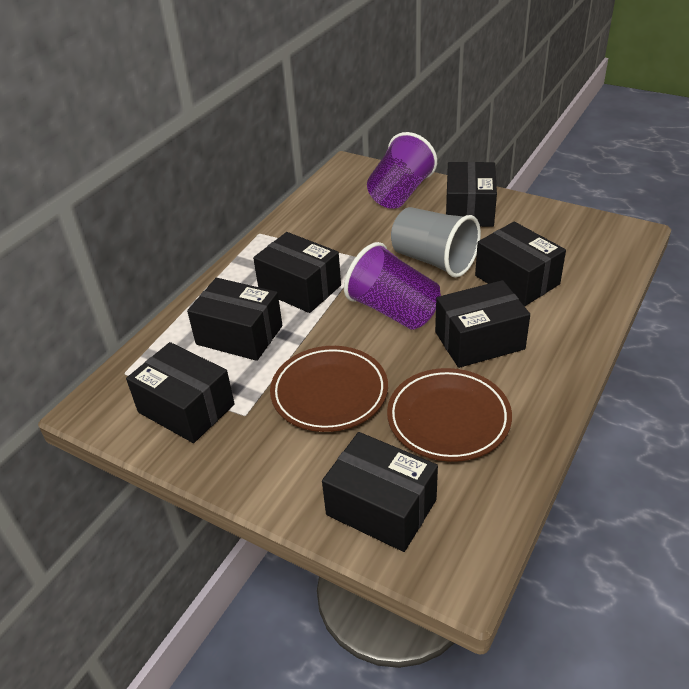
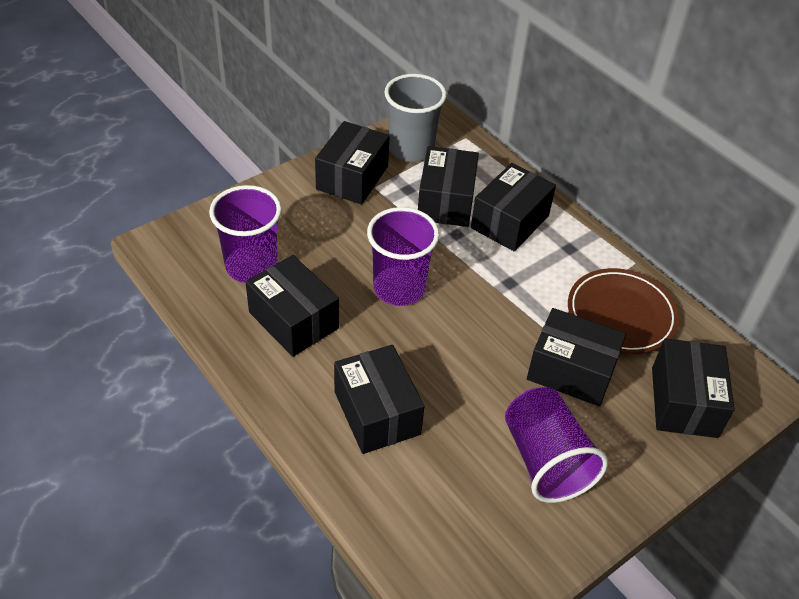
brown plate: 2 -> 1
purple cup: 2 -> 3

